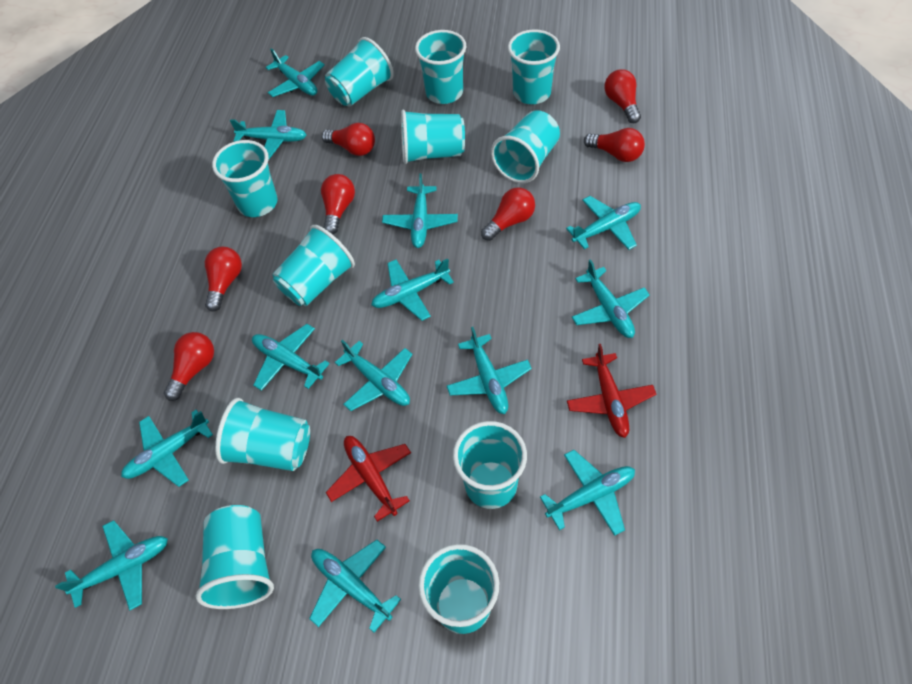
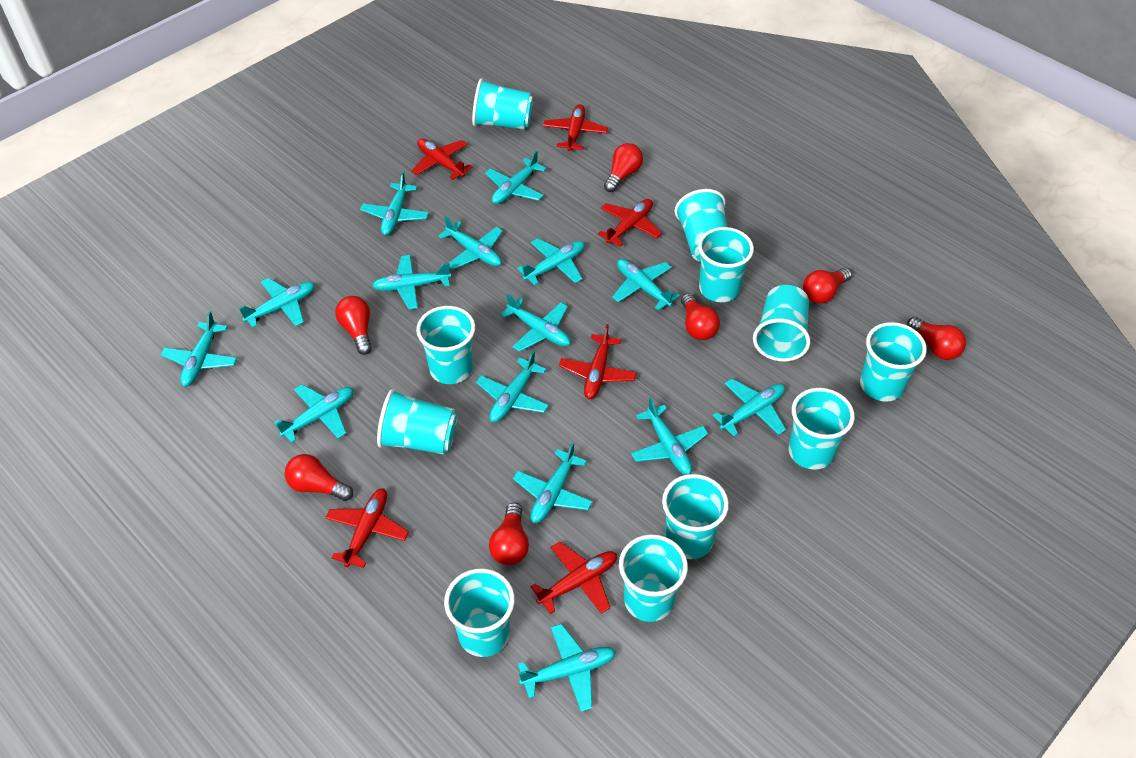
red plane: 2 -> 6
turquoise plane: 13 -> 15

